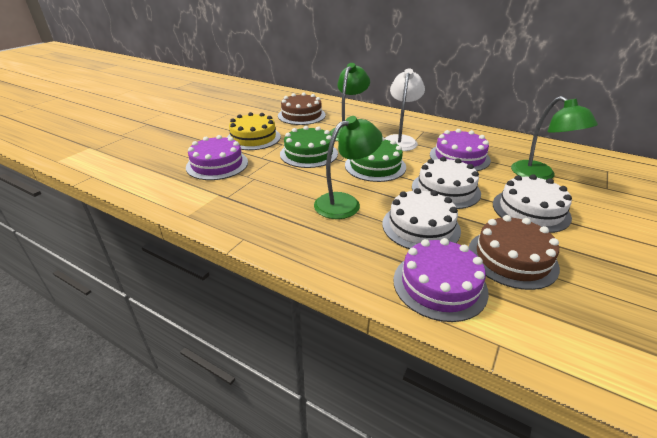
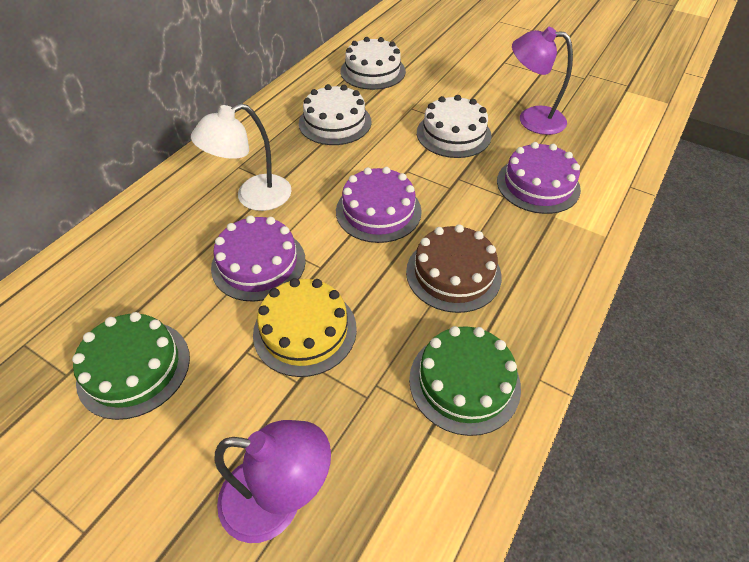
brown cake: 2 -> 1
green lamp: 3 -> 0
purple lamp: 0 -> 2

